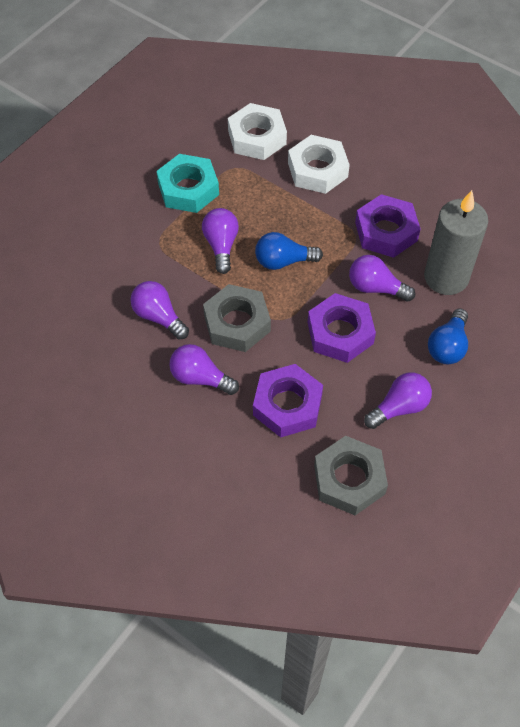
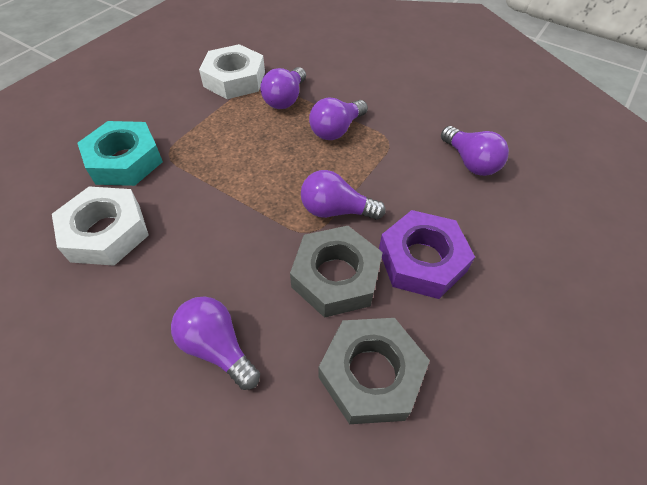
blue light bulb: 2 -> 0
grey candle: 1 -> 0
purple nut: 3 -> 1

